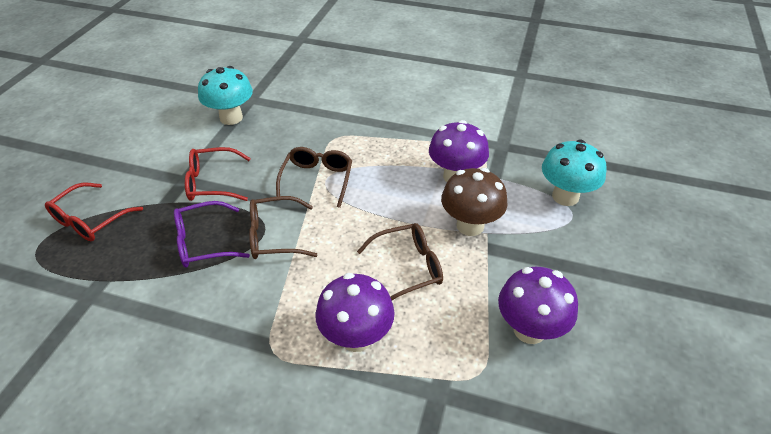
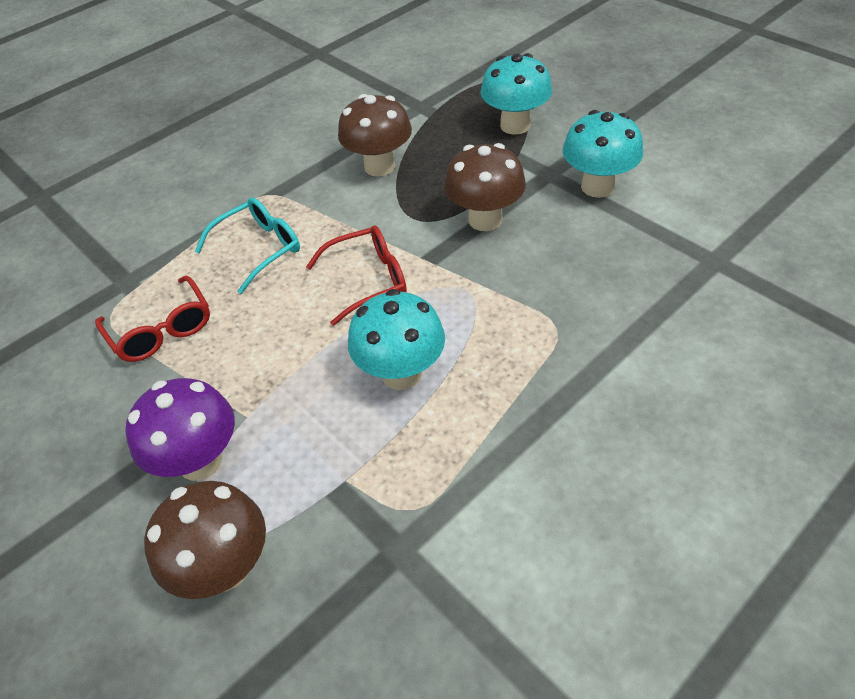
brown glasses: 3 -> 0
brown mushroom: 1 -> 3
purple glasses: 1 -> 0
purple mushroom: 3 -> 1
turquoise glasses: 0 -> 1
turquoise mushroom: 2 -> 3

